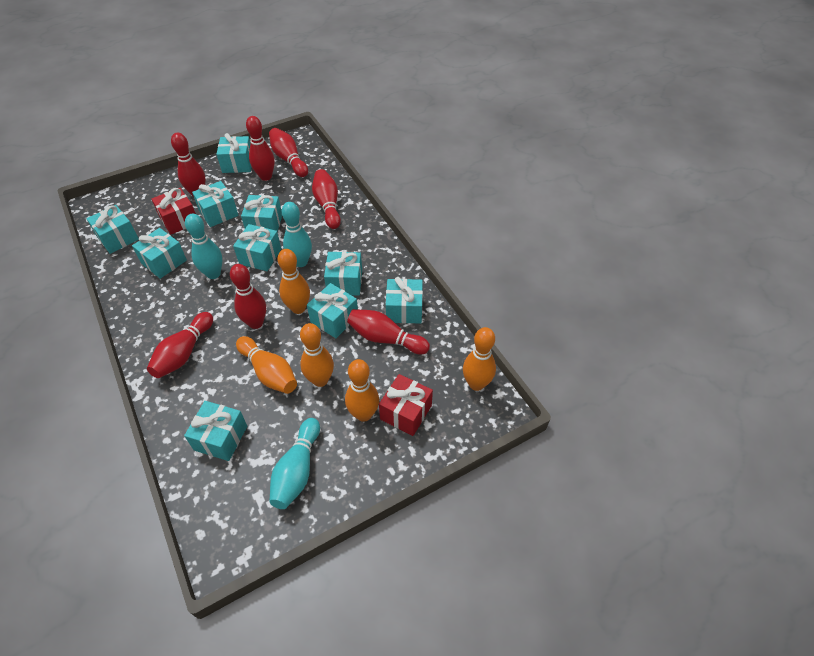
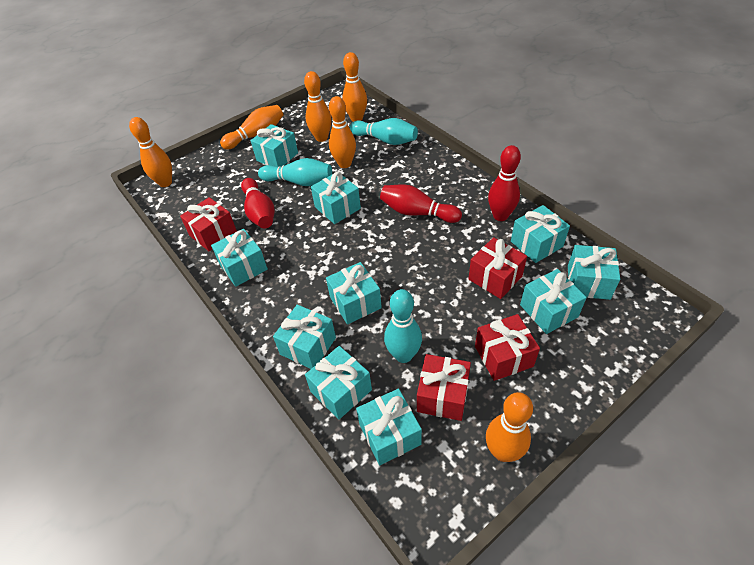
orange bowling pin: 5 -> 6
red bowling pin: 7 -> 3
red gift: 2 -> 4

